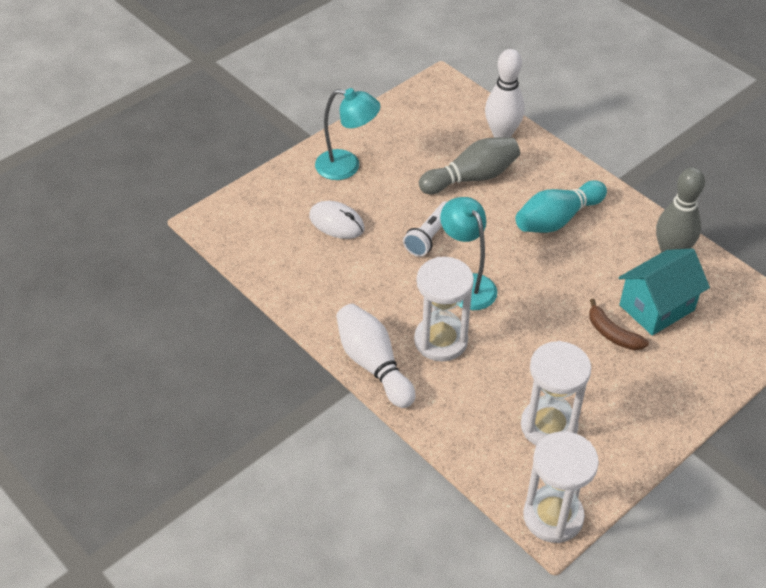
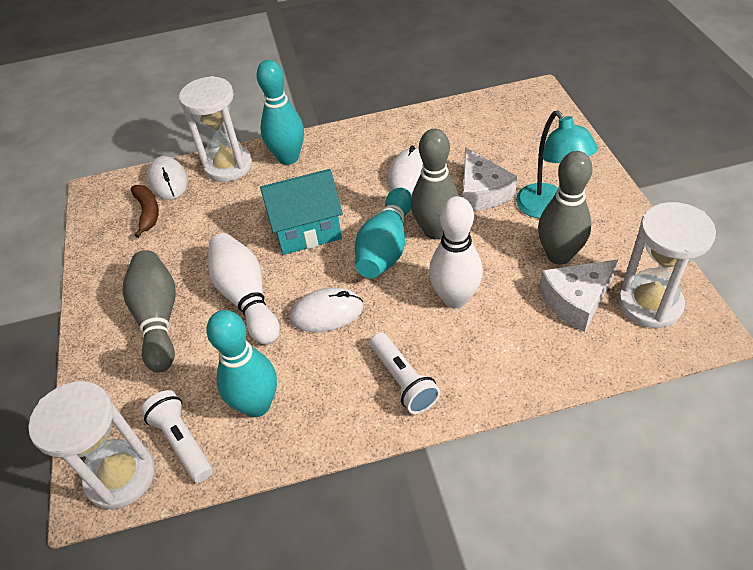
grey bowling pin: 2 -> 3
turquoise bowling pin: 1 -> 3
turquoise lamp: 2 -> 1
white cheese: 0 -> 2
white flashlight: 1 -> 2
white mouse: 1 -> 3

